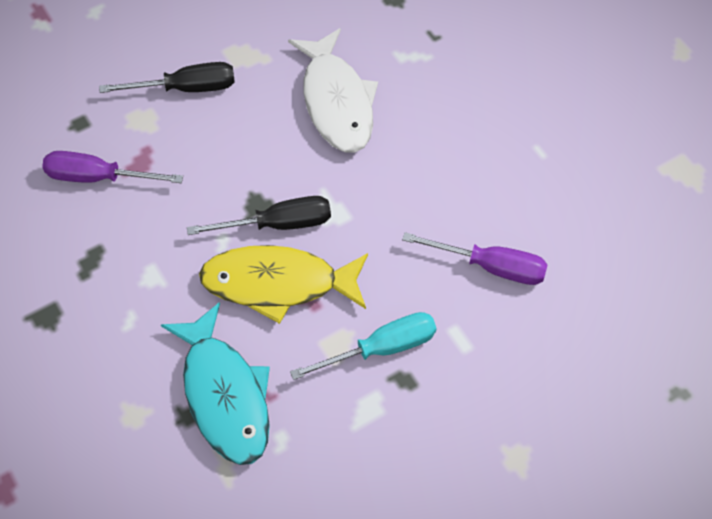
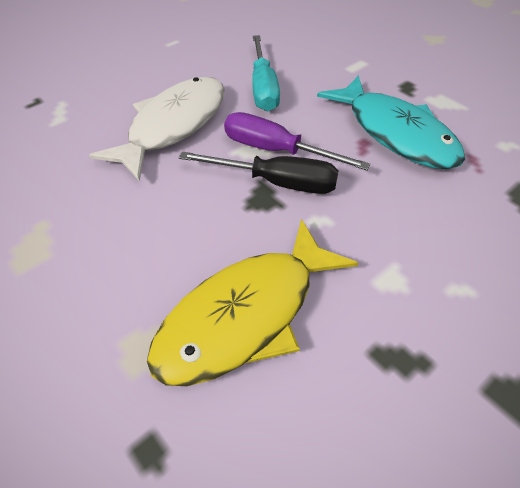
black screwdriver: 2 -> 1
purple screwdriver: 2 -> 1

